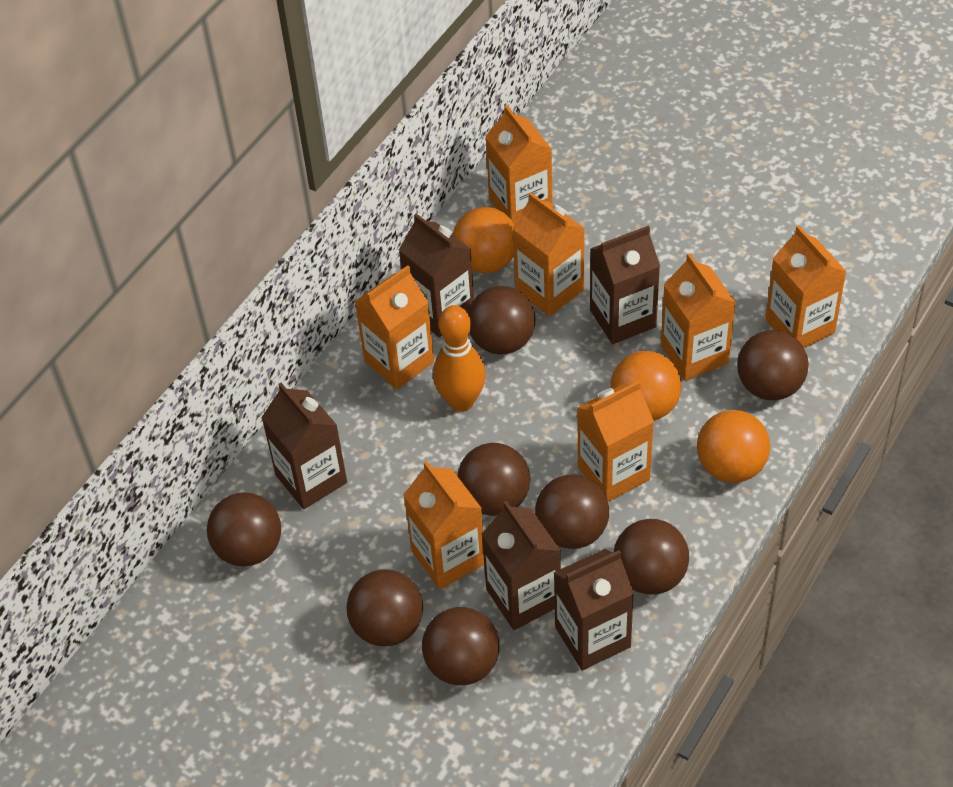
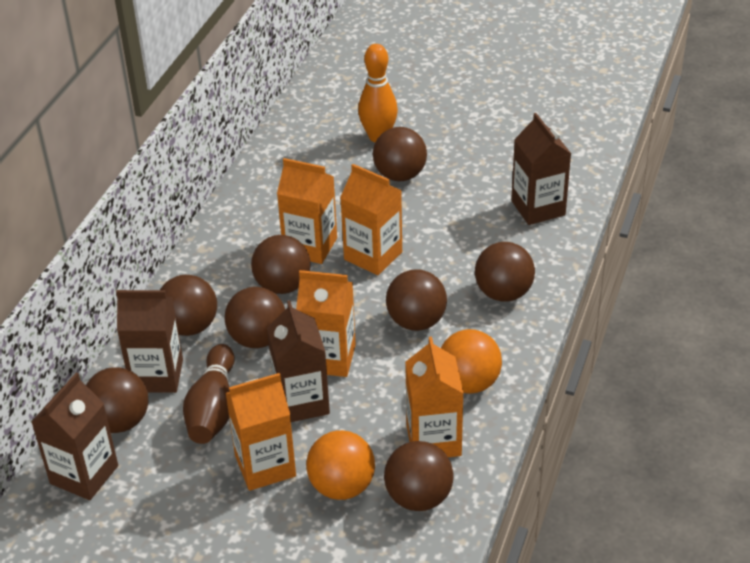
brown bowling pin: 0 -> 1
brown carton: 5 -> 4
orange ball: 3 -> 2
orange carton: 7 -> 5

